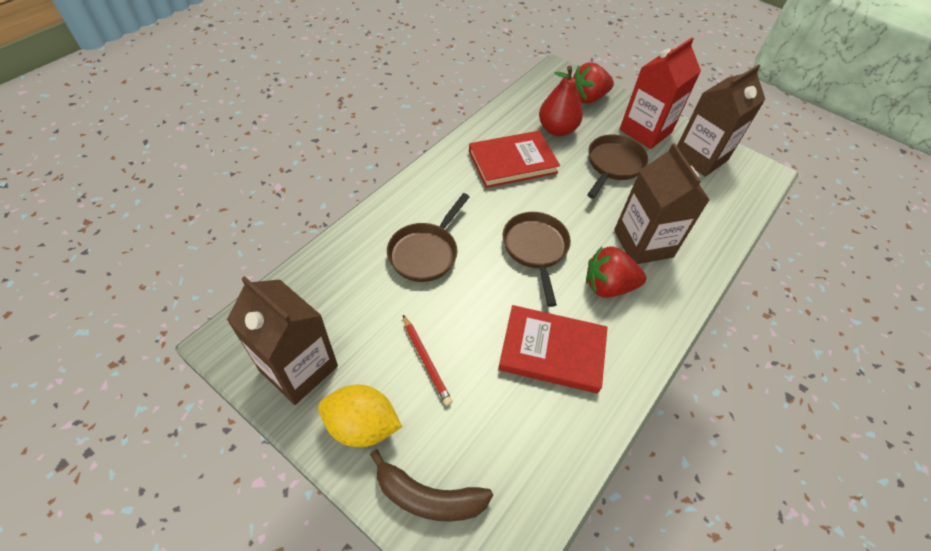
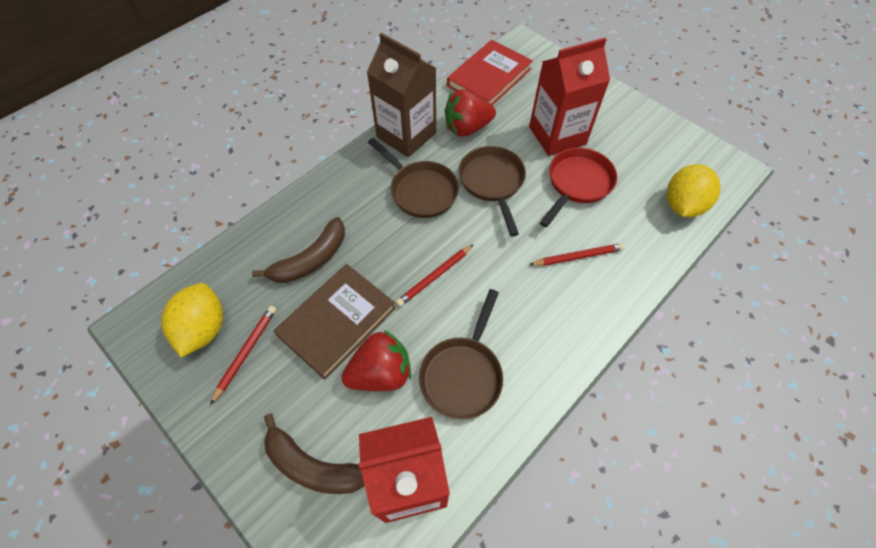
brown banana: 1 -> 2
brown book: 0 -> 1
brown carton: 3 -> 1
red book: 2 -> 1
red carton: 1 -> 2
red pan: 0 -> 1
red pear: 1 -> 0
red pencil: 1 -> 3
yellow lemon: 1 -> 2

